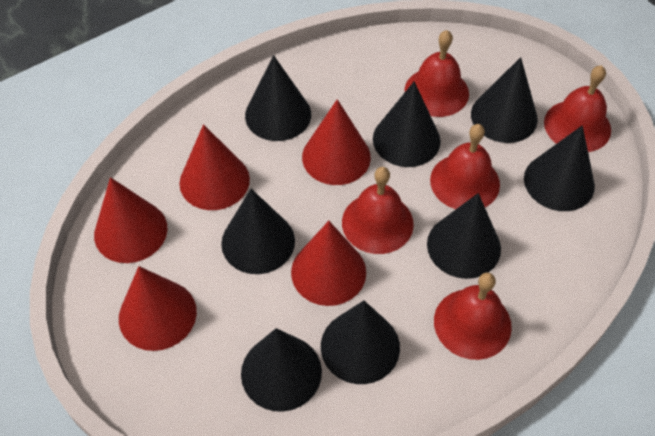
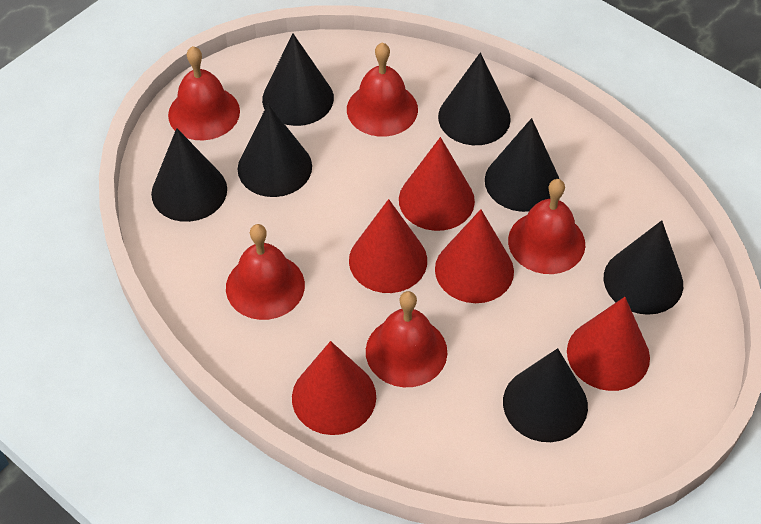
black cone: 8 -> 7

